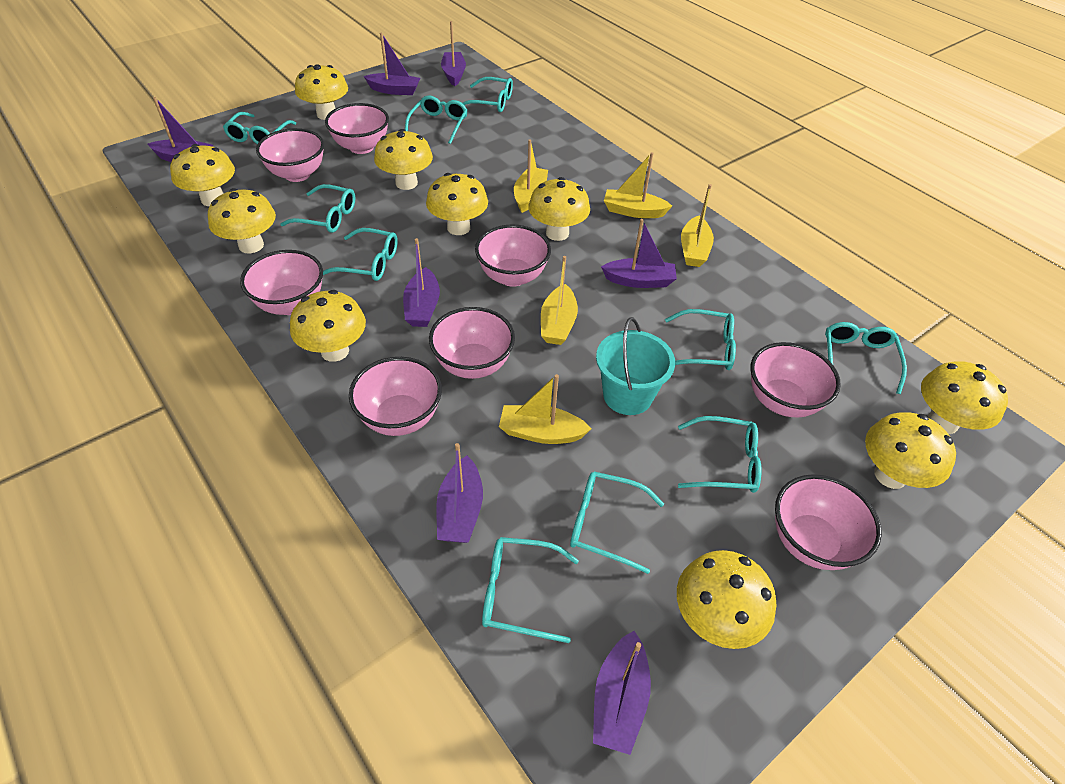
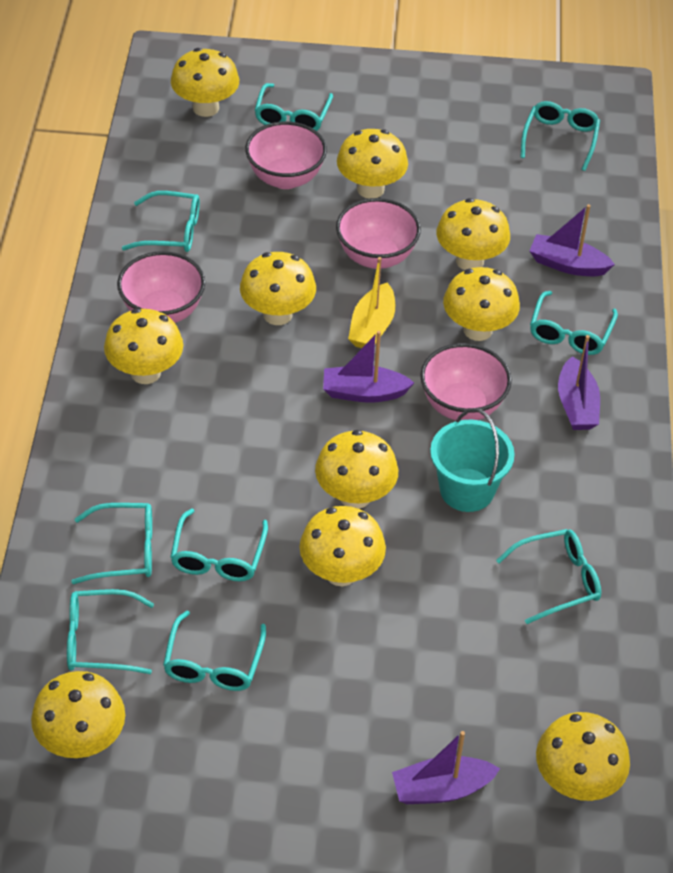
pink bowl: 8 -> 4
purple boat: 7 -> 4
turquoise glasses: 10 -> 9
yellow boat: 5 -> 1

